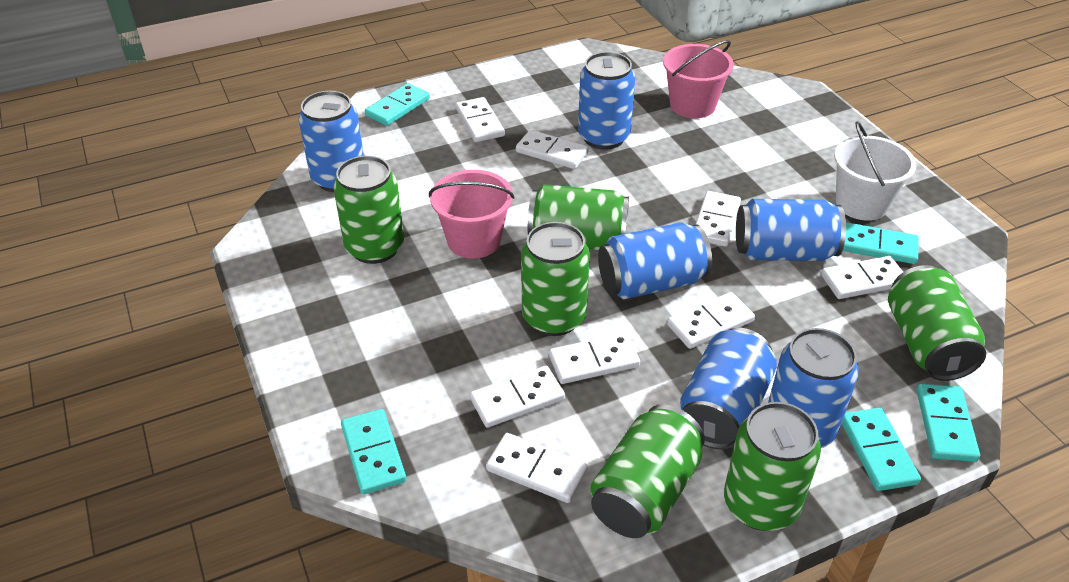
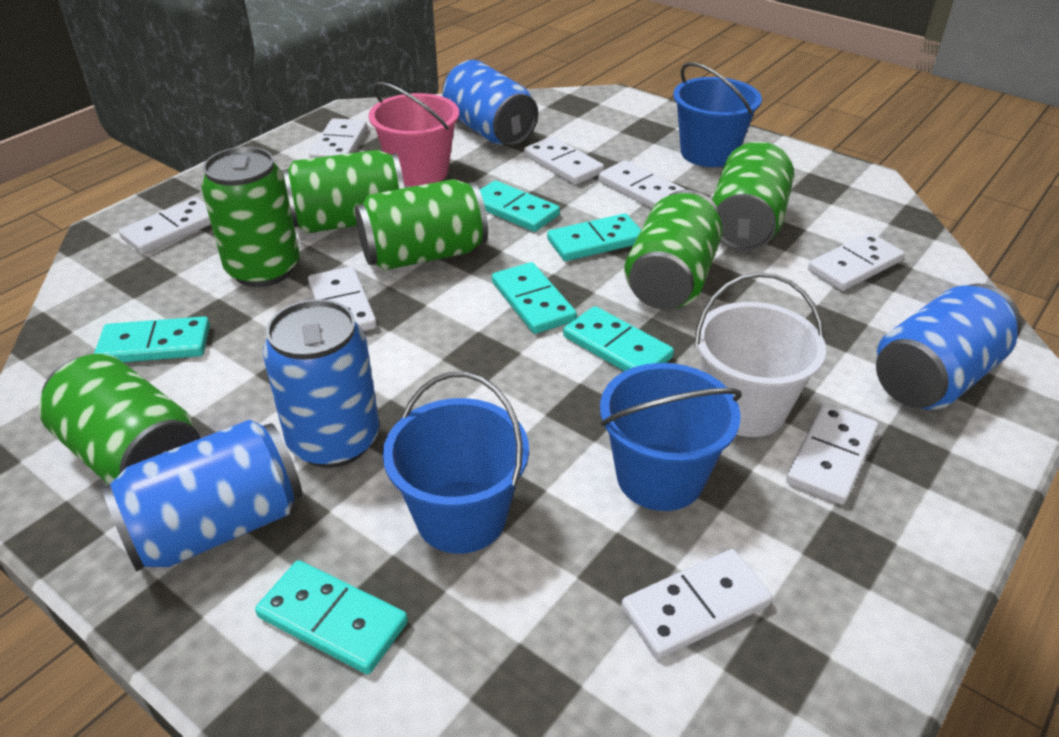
blue bucket: 0 -> 3
blue can: 6 -> 4
pink bucket: 2 -> 1
turquoise domino: 5 -> 6

